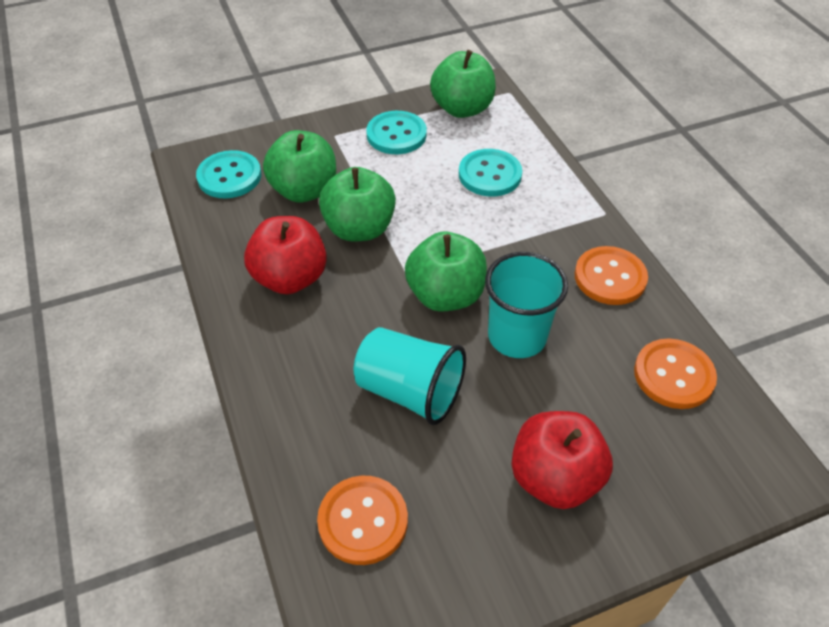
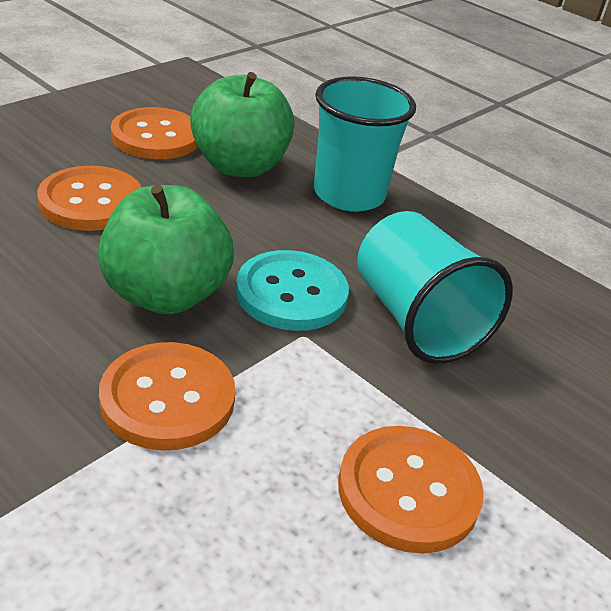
green apple: 4 -> 2
orange button: 3 -> 4
red apple: 2 -> 0
turquoise button: 3 -> 1

